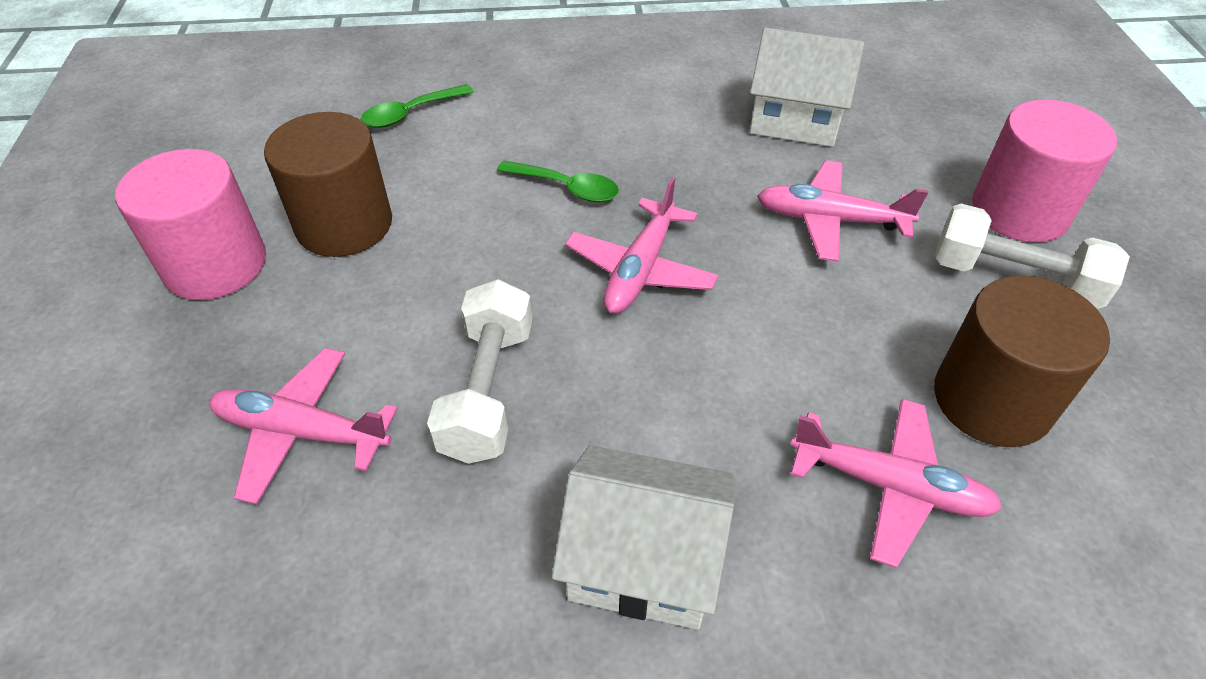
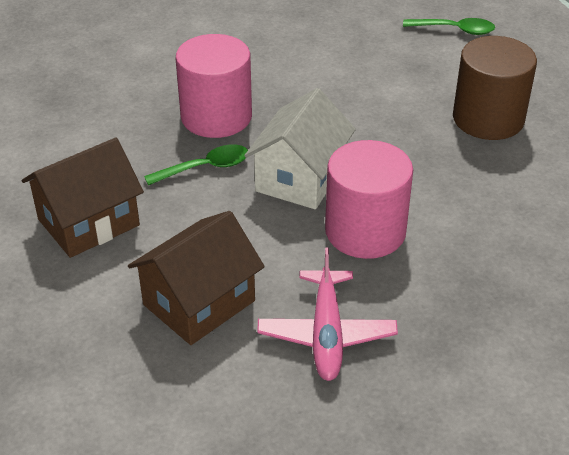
brown cylinder: 2 -> 1
brown house: 0 -> 2
pink plane: 4 -> 1
white dumbbell: 2 -> 0
white house: 2 -> 1

